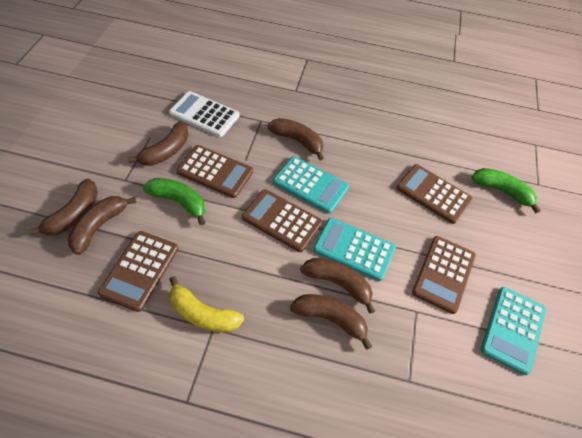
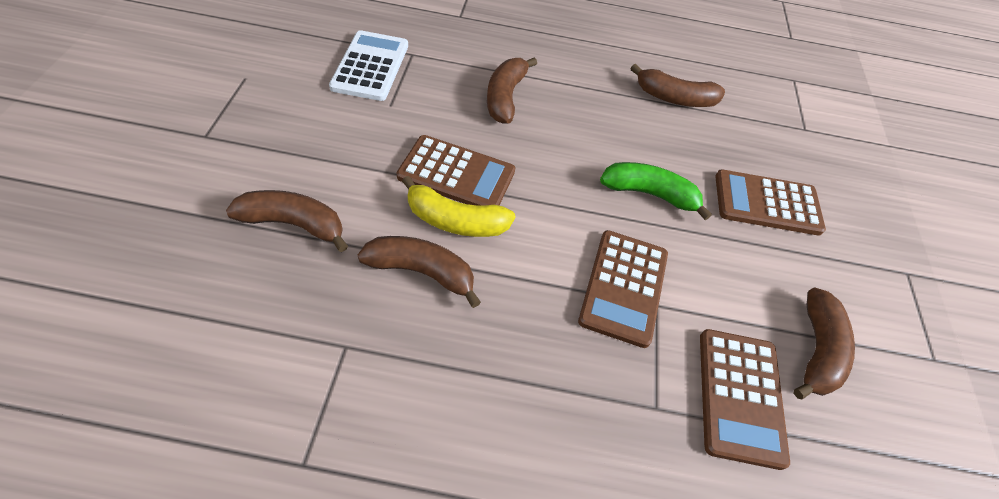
brown banana: 6 -> 5
brown calculator: 5 -> 4
green banana: 2 -> 1
turquoise calculator: 3 -> 0

